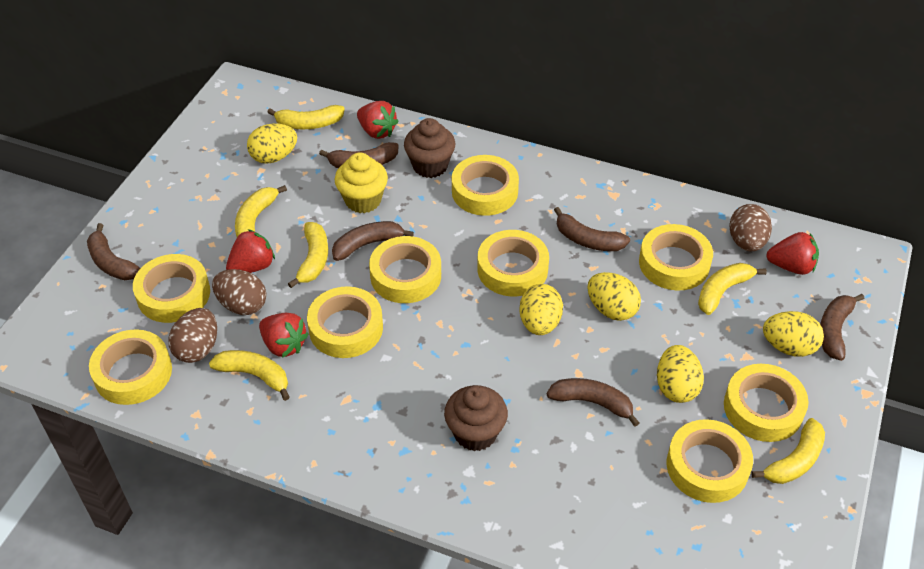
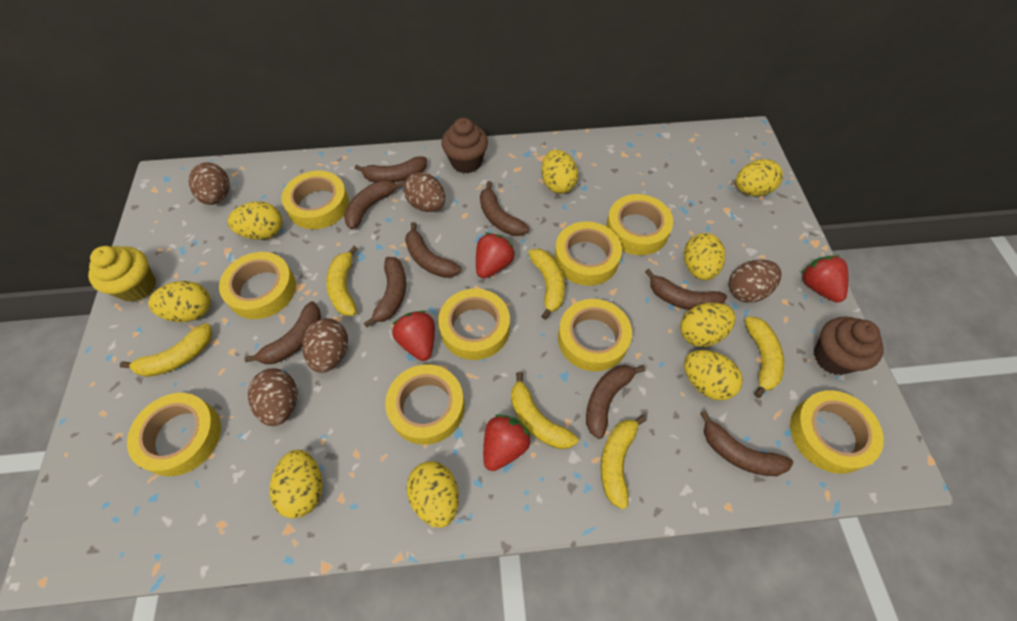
brown banana: 6 -> 9
brown egg: 3 -> 5
yellow egg: 5 -> 9

